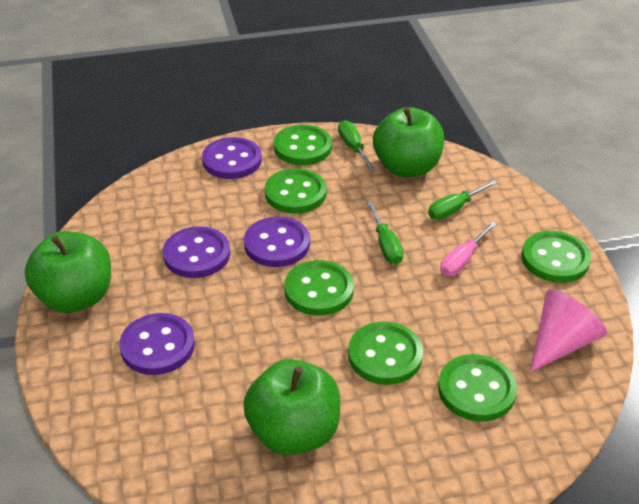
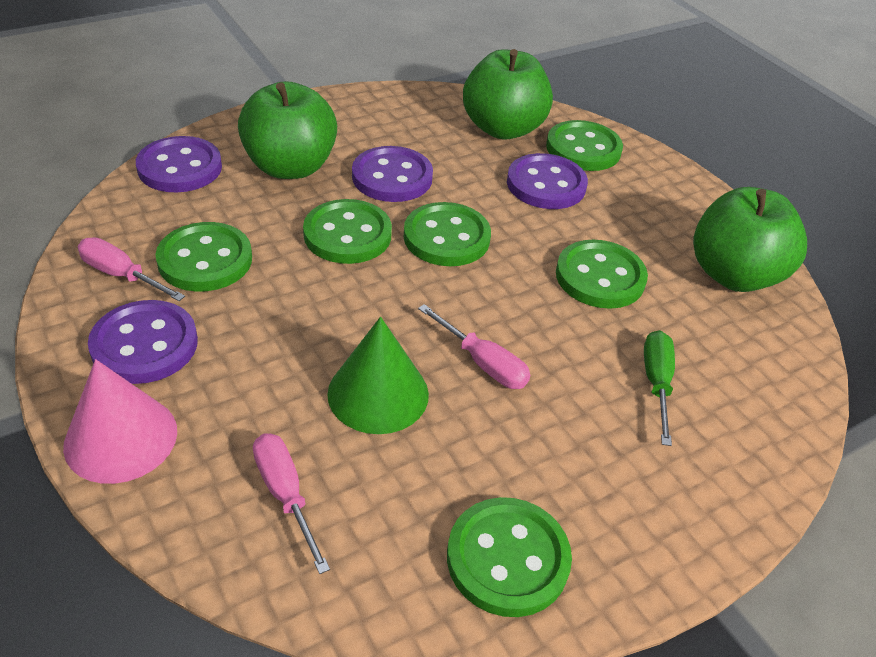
green cone: 0 -> 1
green screwdriver: 3 -> 1
pink screwdriver: 1 -> 3

